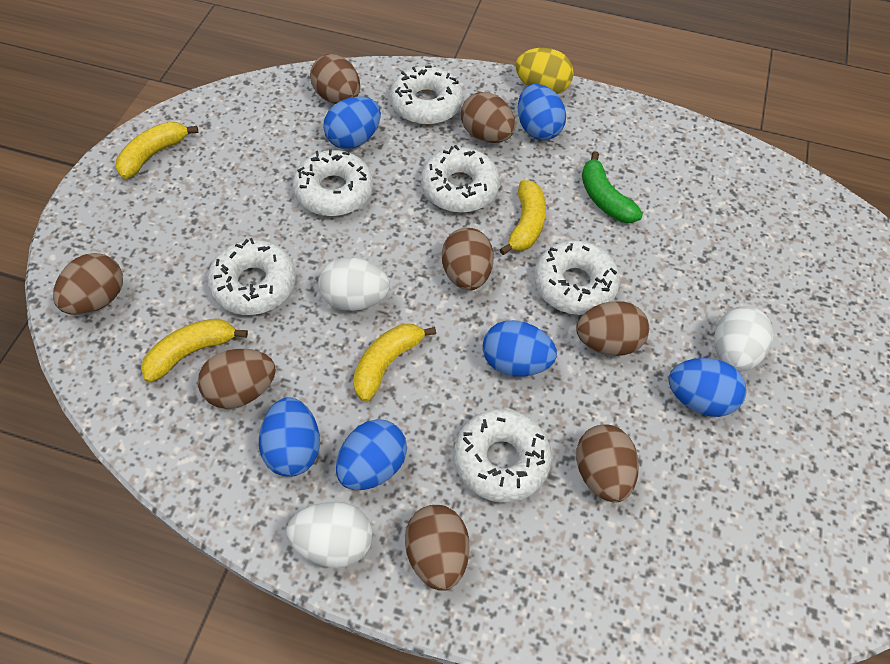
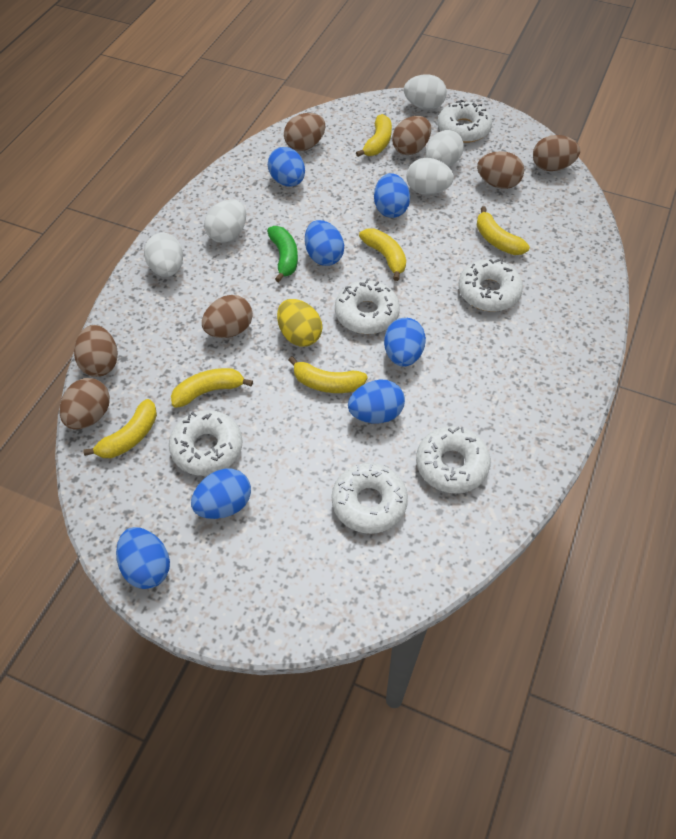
blue egg: 6 -> 7
brown egg: 8 -> 7
white egg: 3 -> 5
yellow banana: 4 -> 6

